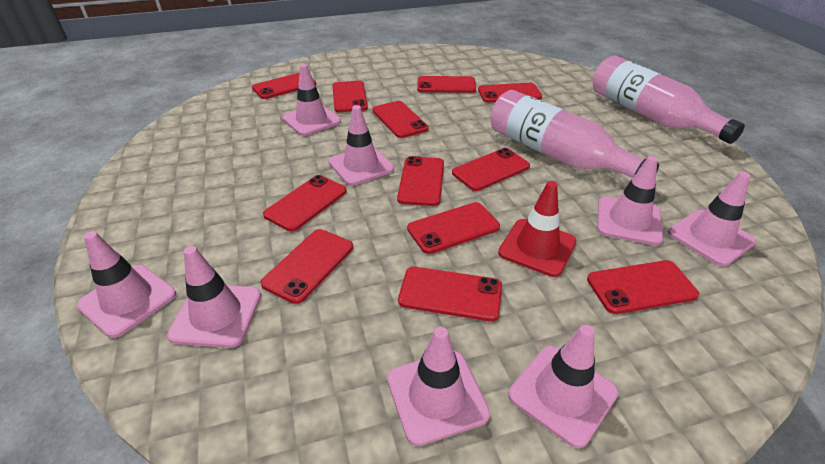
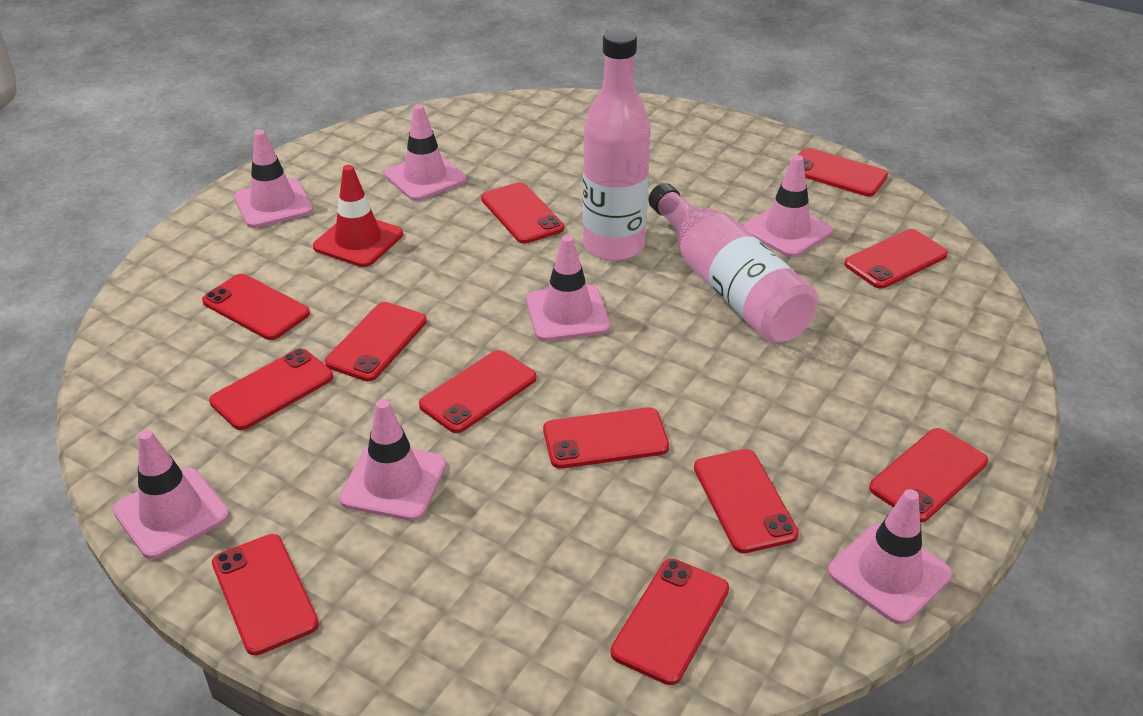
pink traffic cone: 8 -> 7

